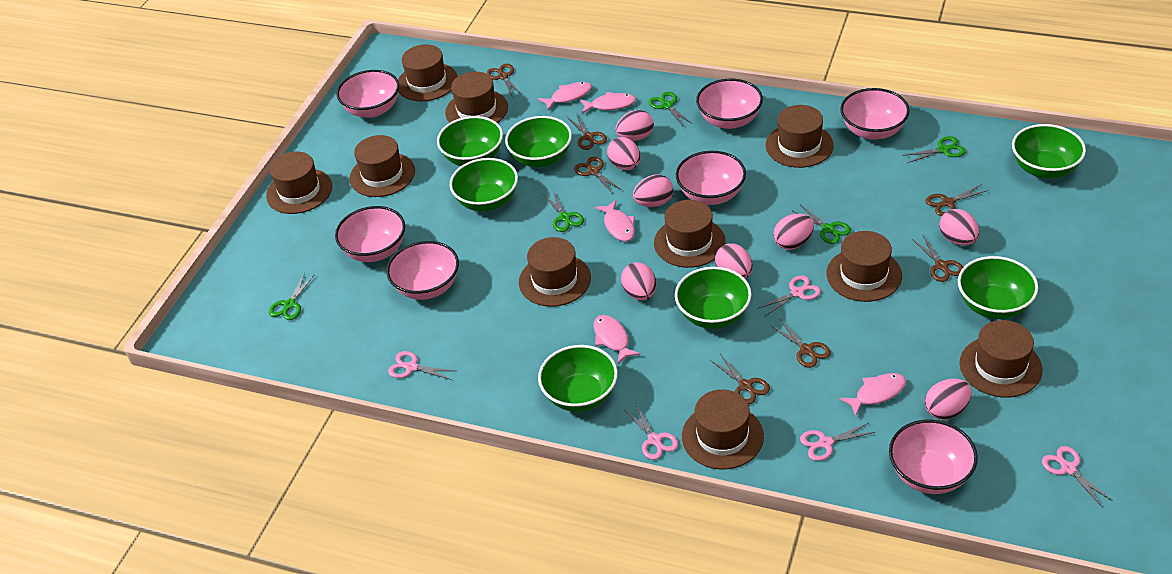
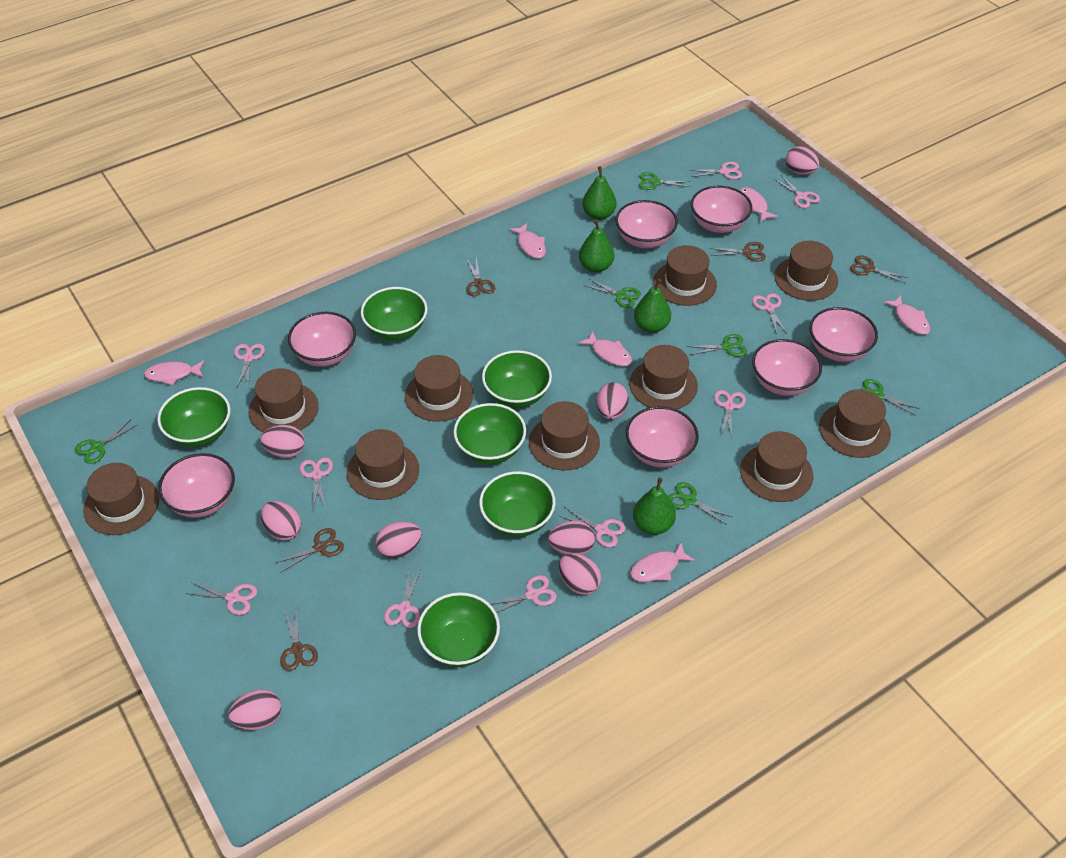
brown scissors: 7 -> 5
green bowl: 7 -> 6
green pear: 0 -> 4
green scissors: 5 -> 6
pink fish: 5 -> 6
pink scissors: 5 -> 10

